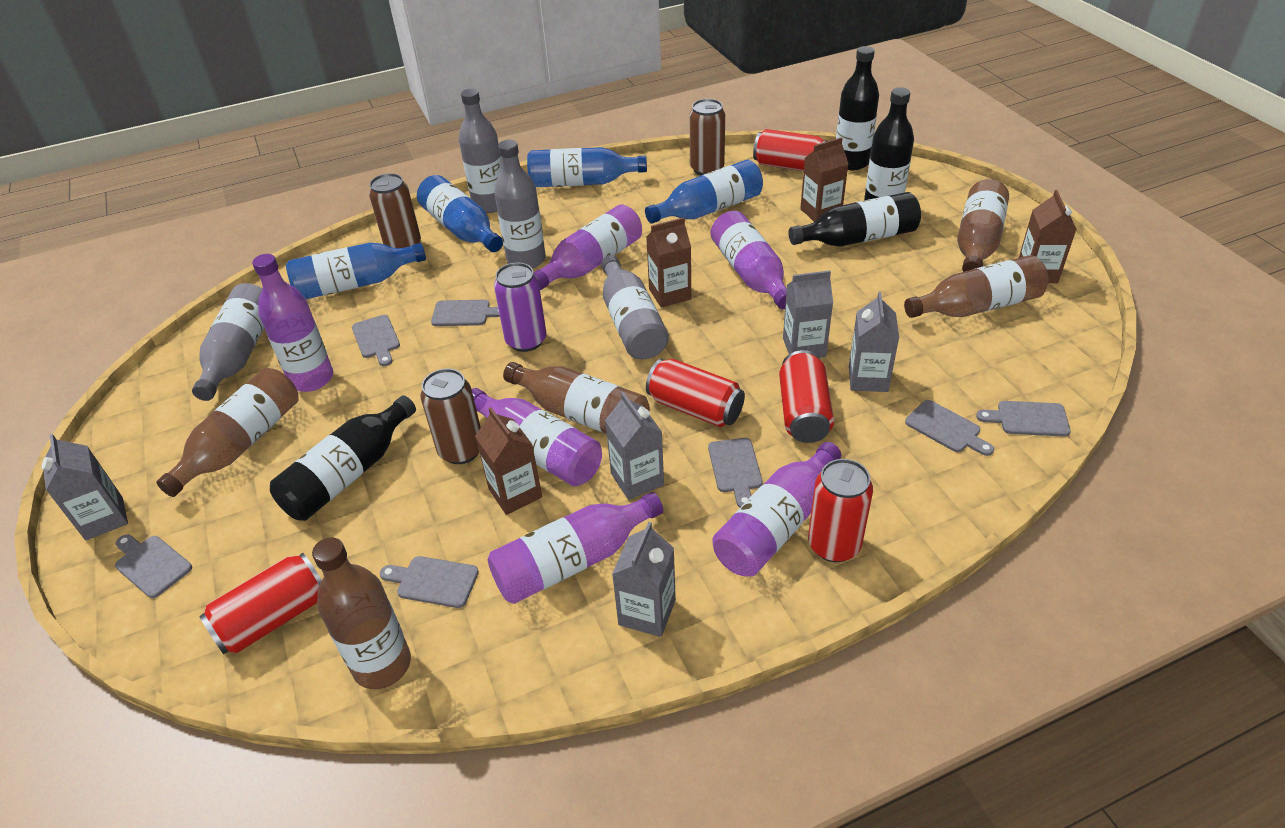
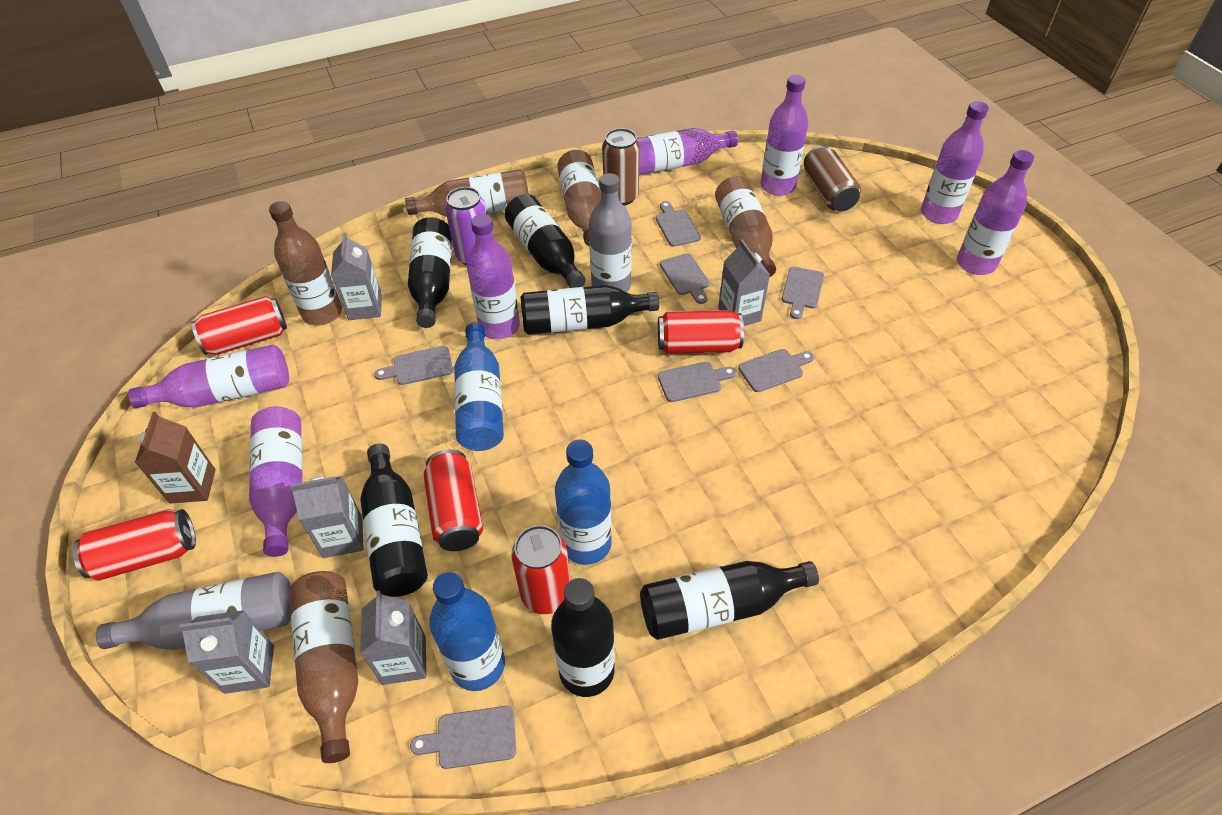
black bottle: 4 -> 6
blue bottle: 4 -> 3
brown can: 3 -> 2
brown carton: 4 -> 1
grey bottle: 4 -> 2
purple bottle: 6 -> 7

